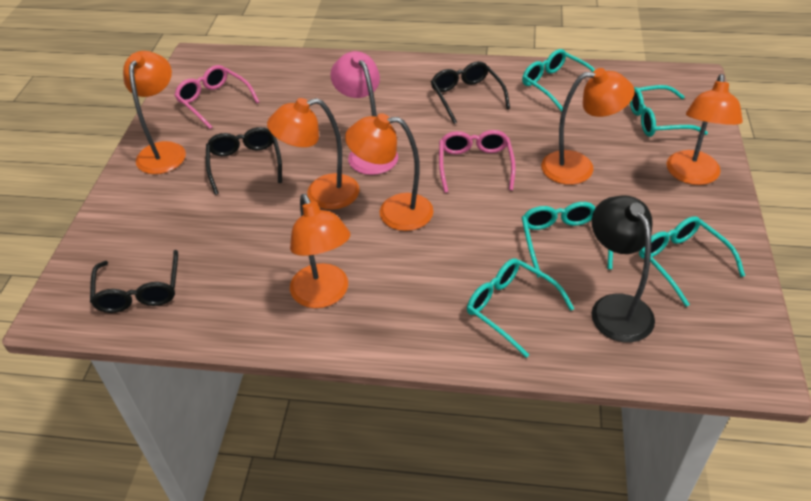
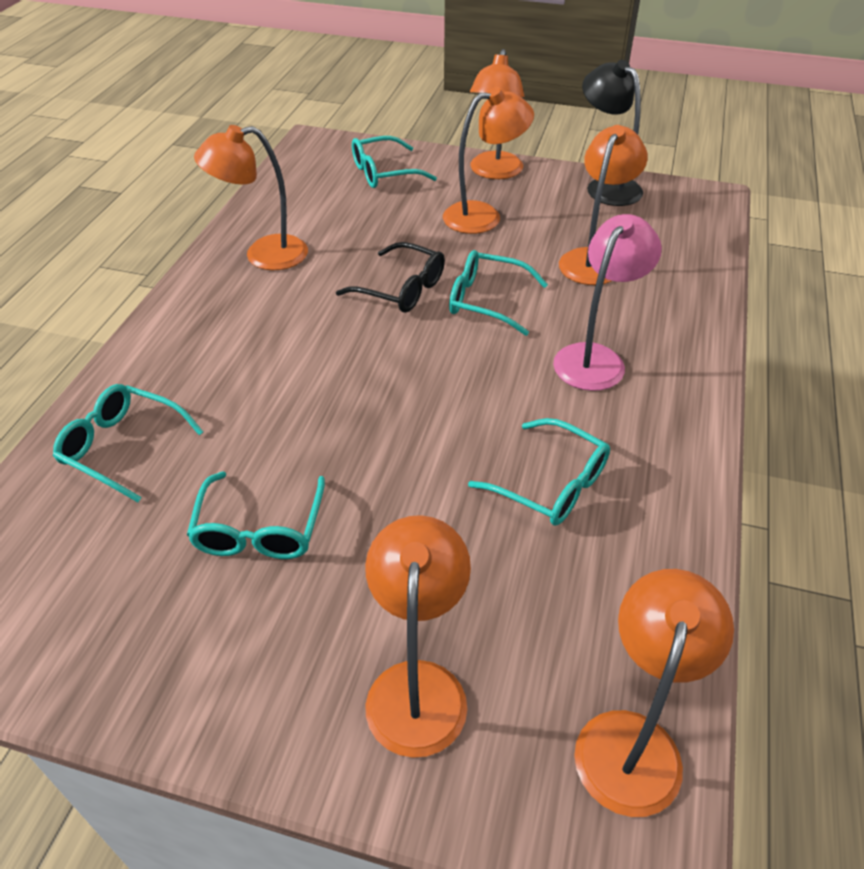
black glasses: 3 -> 1
pink glasses: 2 -> 0

